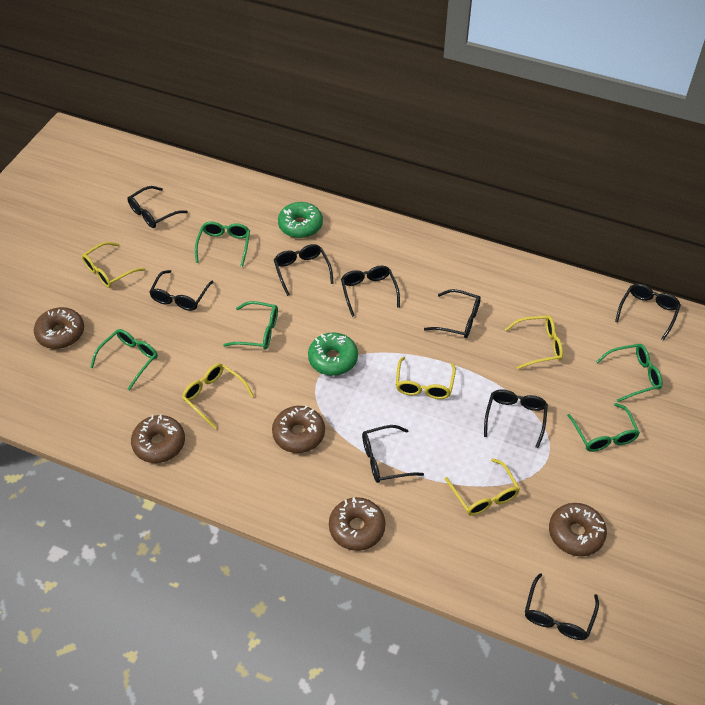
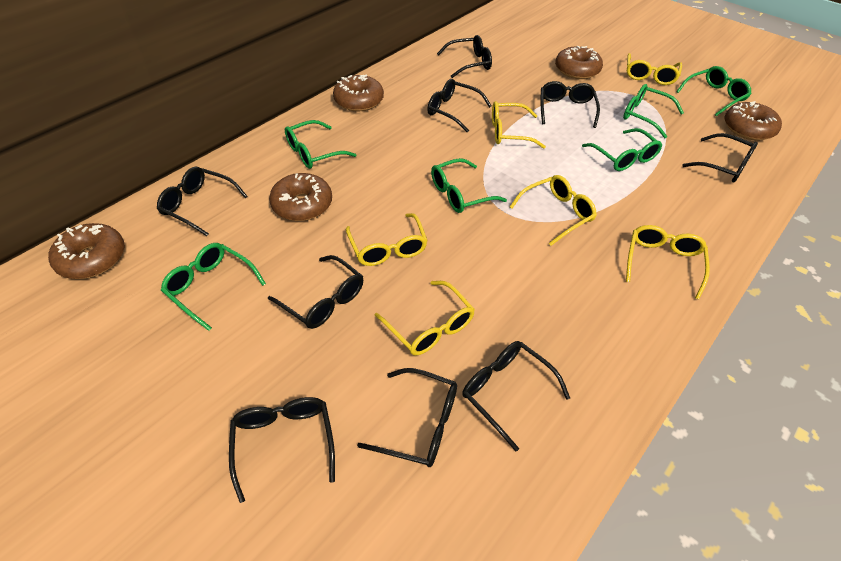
green donut: 2 -> 0
green glasses: 5 -> 6
yellow glasses: 5 -> 6

